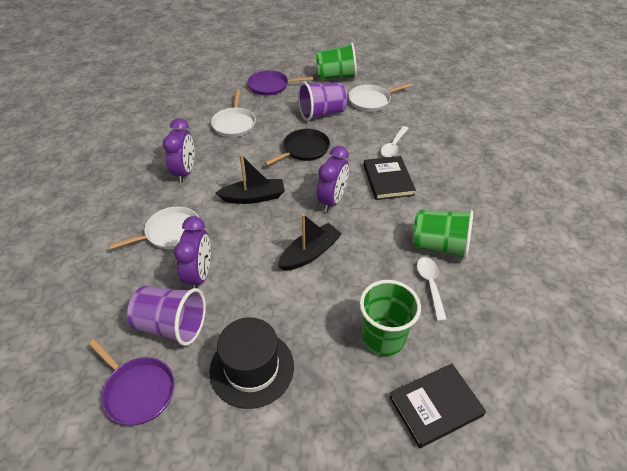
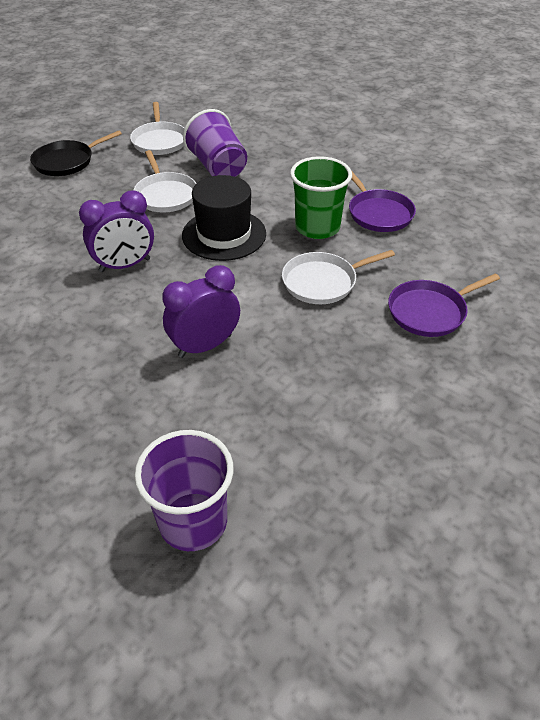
black boat: 2 -> 0
black book: 2 -> 0
green cup: 3 -> 1
purple clock: 3 -> 2
white spoon: 2 -> 0

